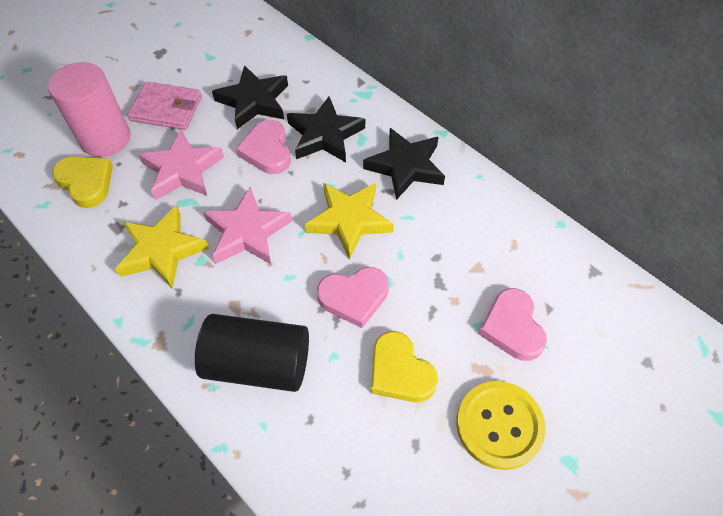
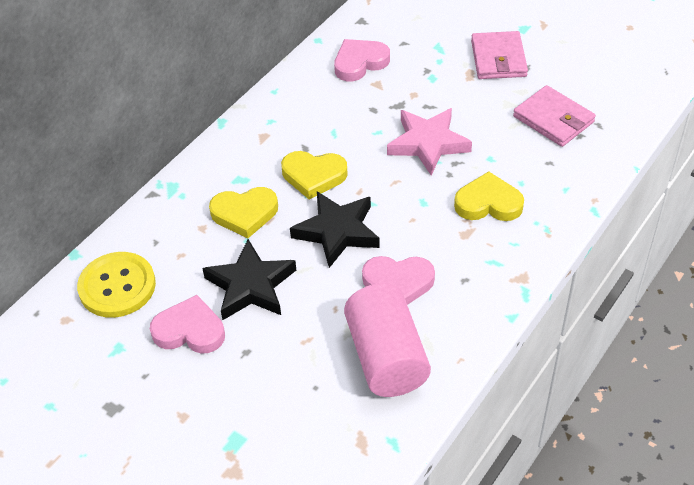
black cylinder: 1 -> 0
black star: 3 -> 2
pink star: 2 -> 1
pink wallet: 1 -> 2
yellow heart: 2 -> 3
yellow star: 2 -> 0

